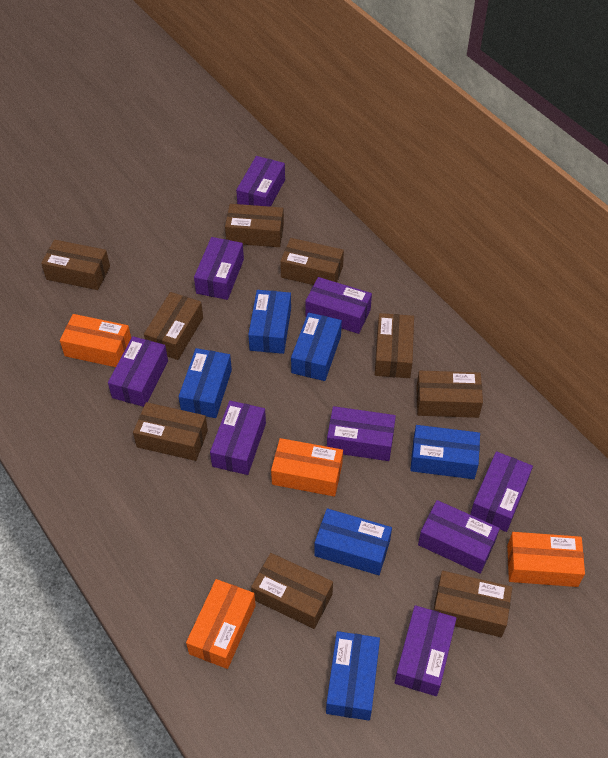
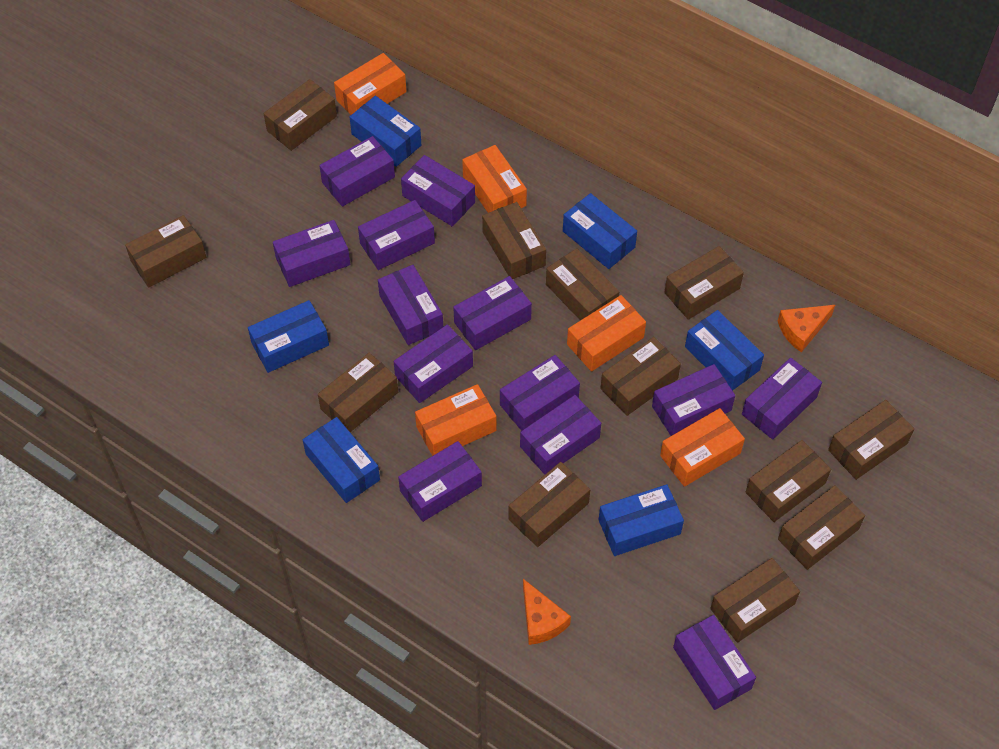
brown box: 9 -> 12
orange box: 4 -> 5
orange cheese: 0 -> 2
purple box: 9 -> 13

